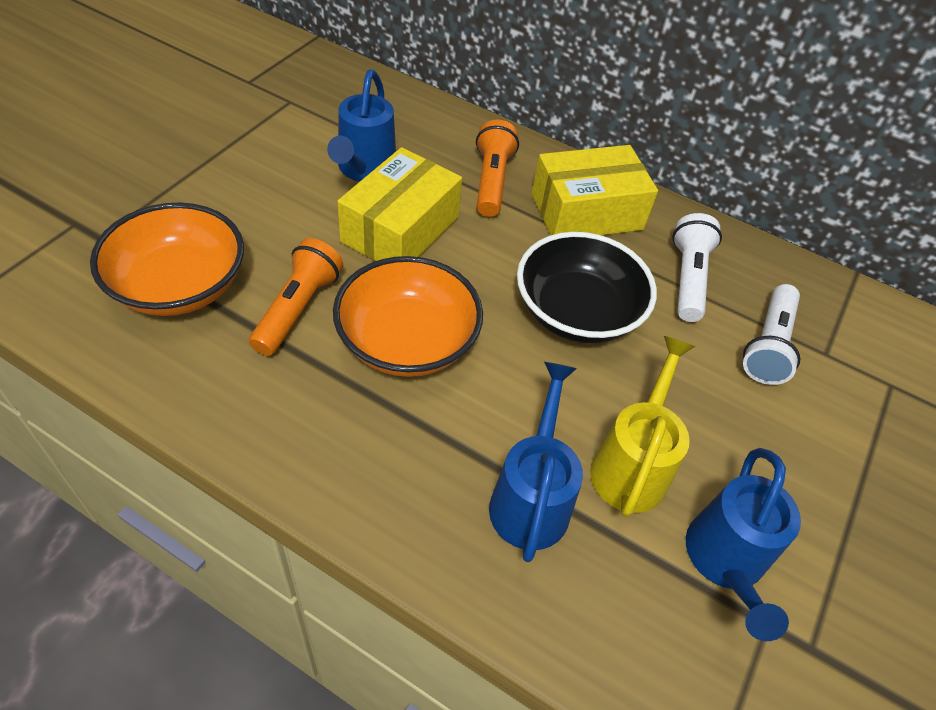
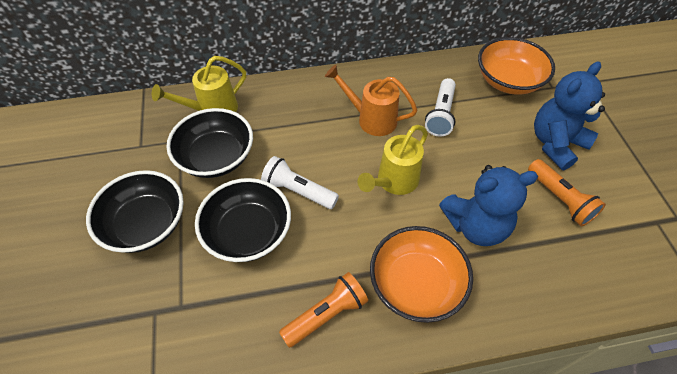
black bowl: 1 -> 3
blue teddy bear: 0 -> 2
blue watering can: 3 -> 0
orange watering can: 0 -> 1
yellow box: 2 -> 0
yellow watering can: 1 -> 2

